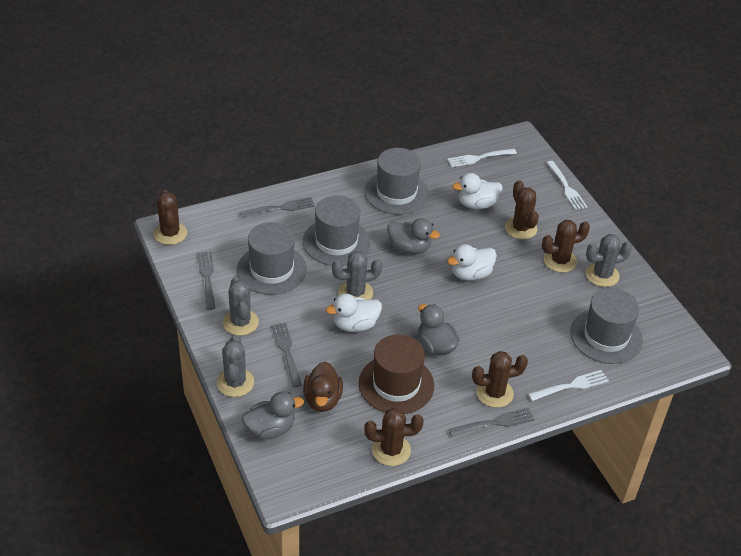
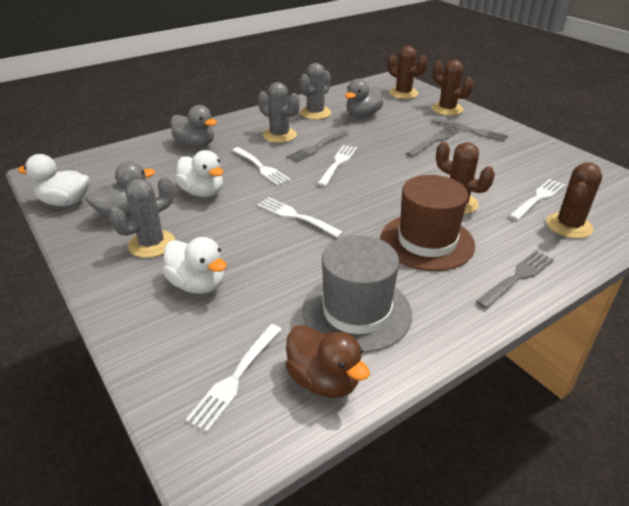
brown cactus: 5 -> 4
grey cactus: 4 -> 3
grey hat: 4 -> 1
white fork: 3 -> 5

